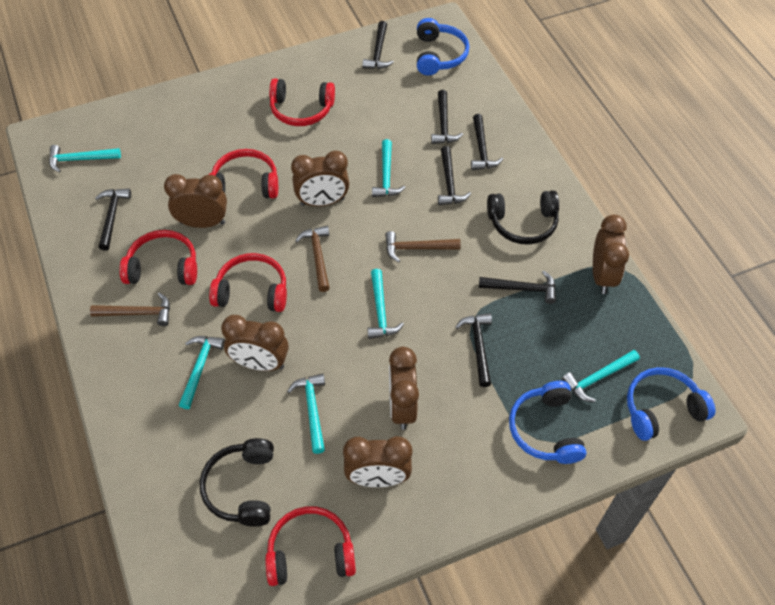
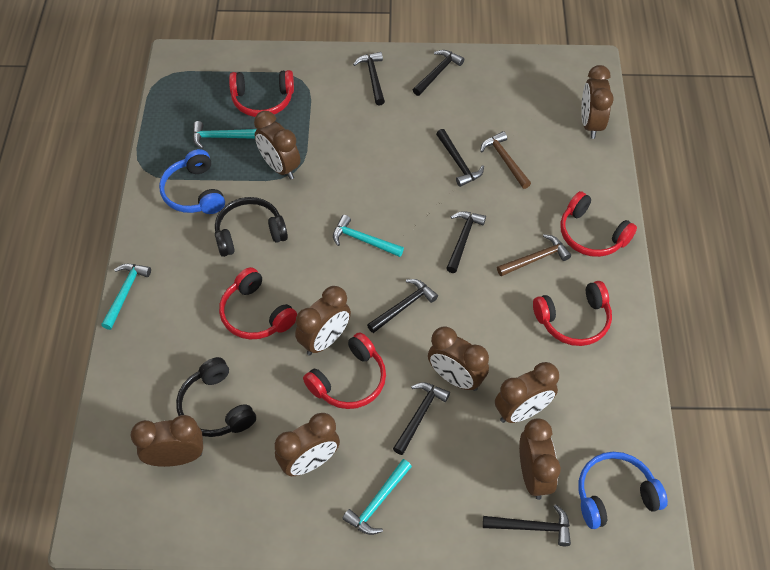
blue headphones: 3 -> 2
brown clock: 6 -> 8
brown hammer: 3 -> 2
turquoise hammer: 6 -> 4

